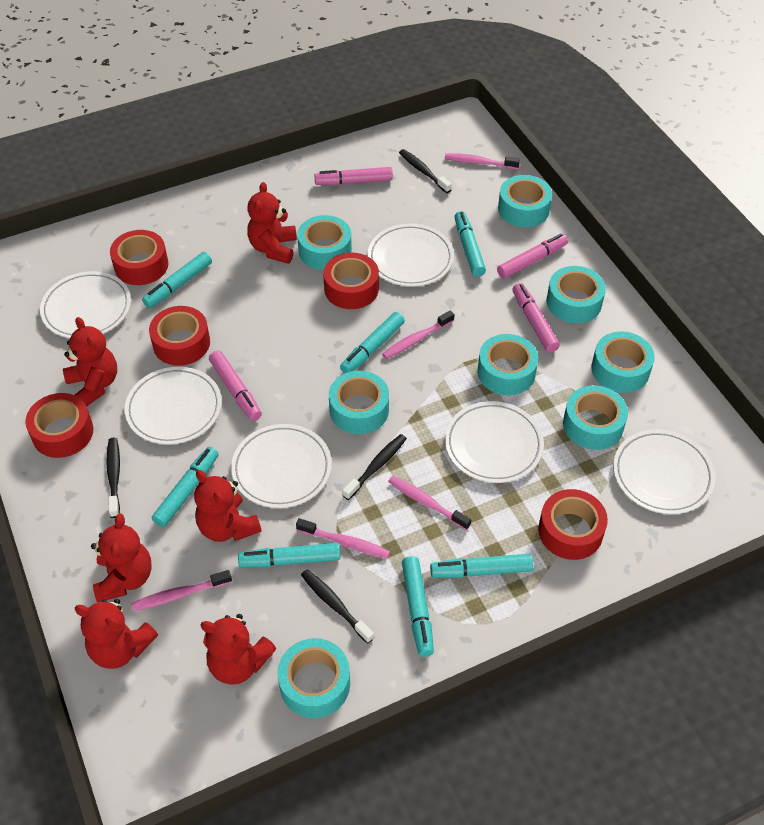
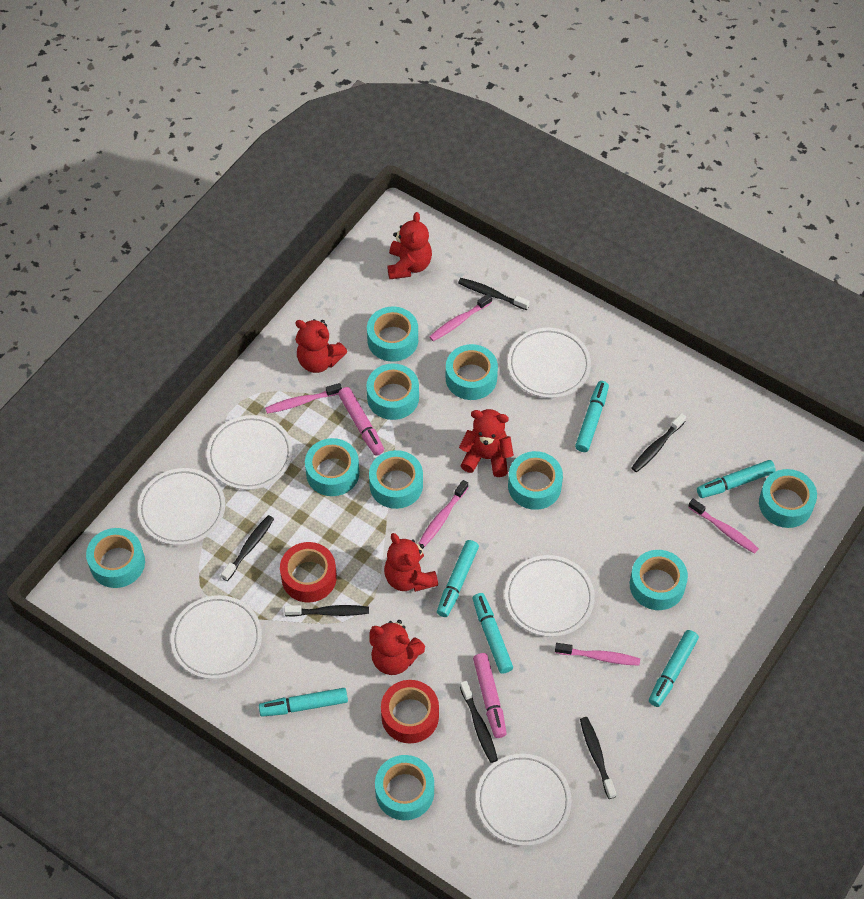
black toothbrush: 4 -> 6
pink marker: 4 -> 2
red tape: 5 -> 2
red teddy bear: 6 -> 5
turquoise marker: 7 -> 6
turquoise tape: 8 -> 10

